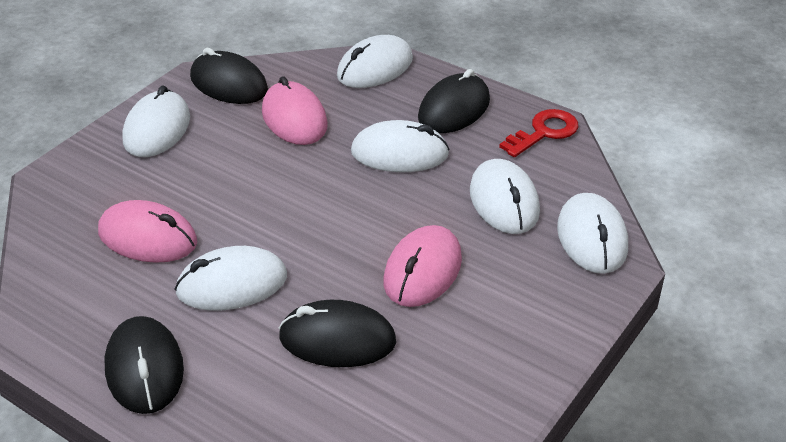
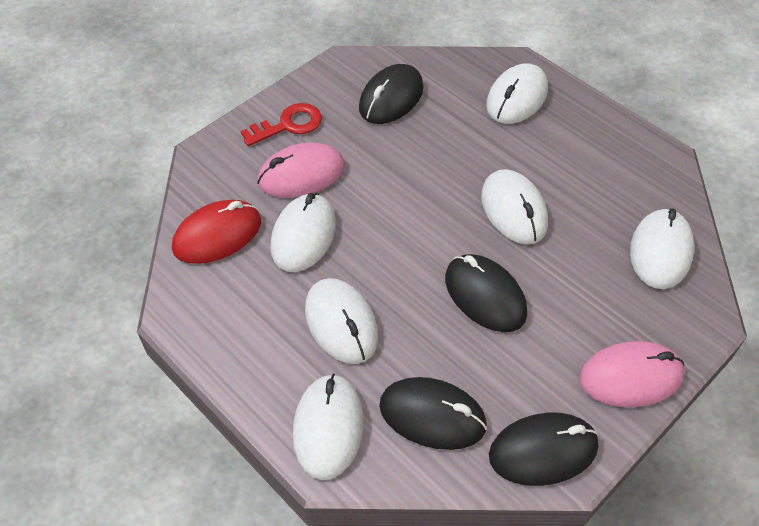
pink mouse: 3 -> 2
red mouse: 0 -> 1

